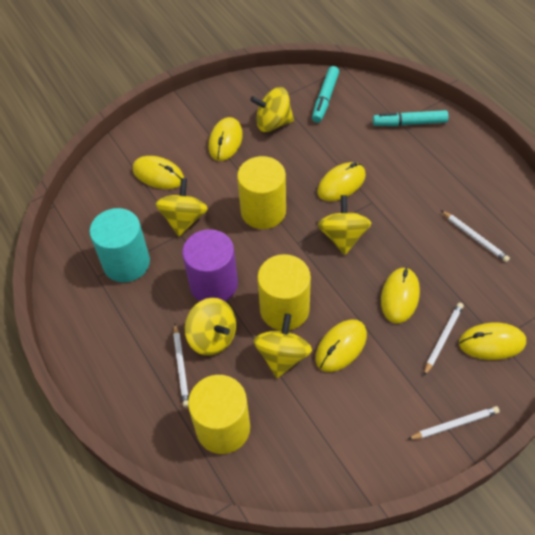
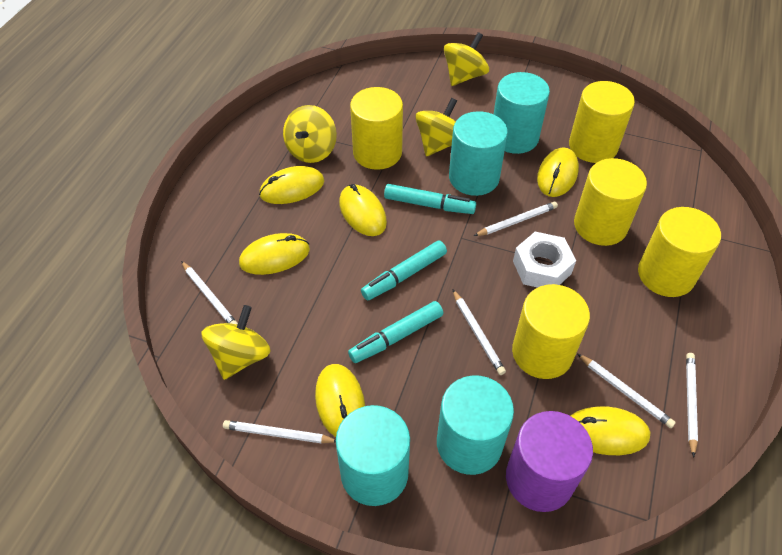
turquoise cylinder: 1 -> 4
turquoise marker: 2 -> 3
white nut: 0 -> 1
white pencil: 4 -> 6
yellow cylinder: 3 -> 5
yellow spinning top: 5 -> 4

